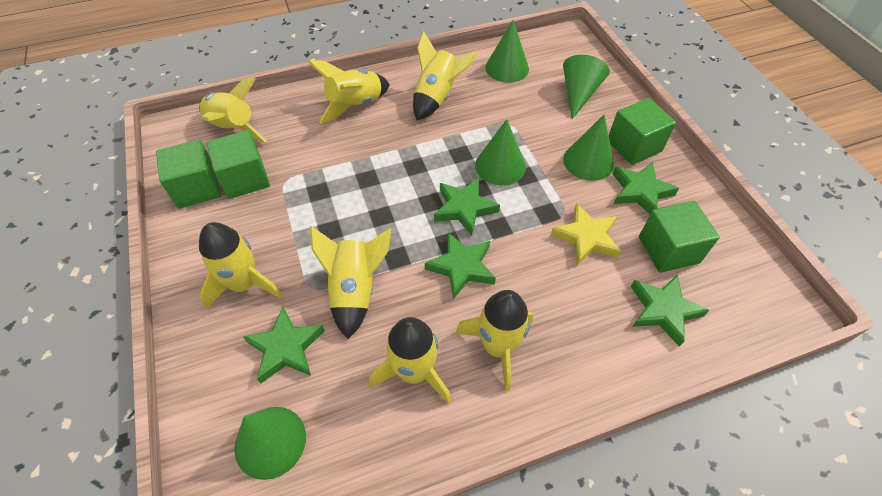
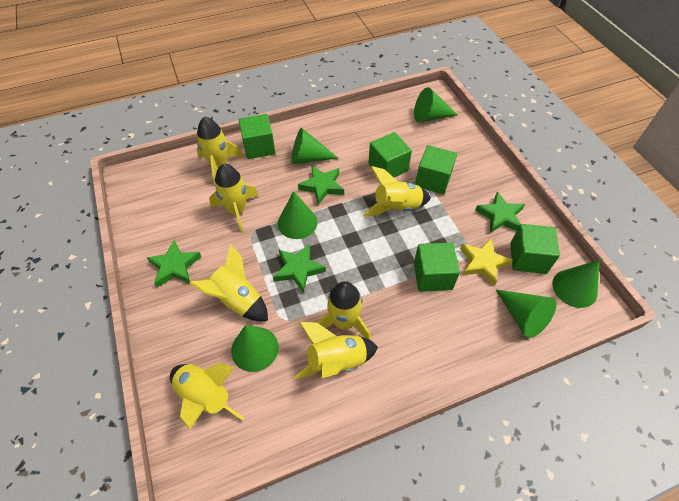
green cone: 5 -> 6
green cube: 4 -> 5
green star: 5 -> 4

